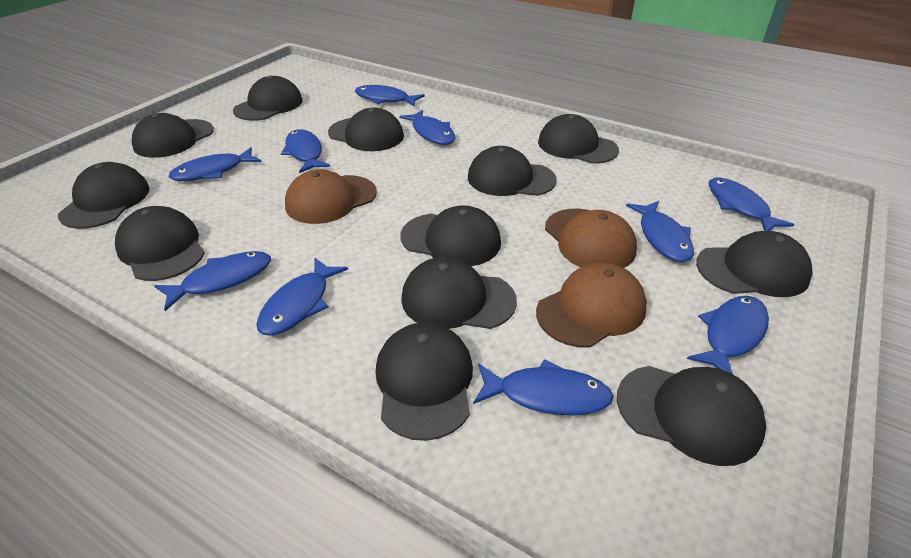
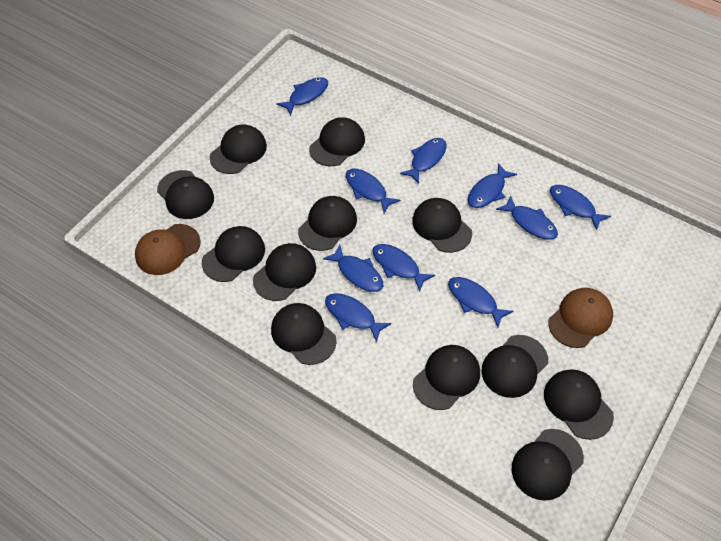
brown cap: 3 -> 2

